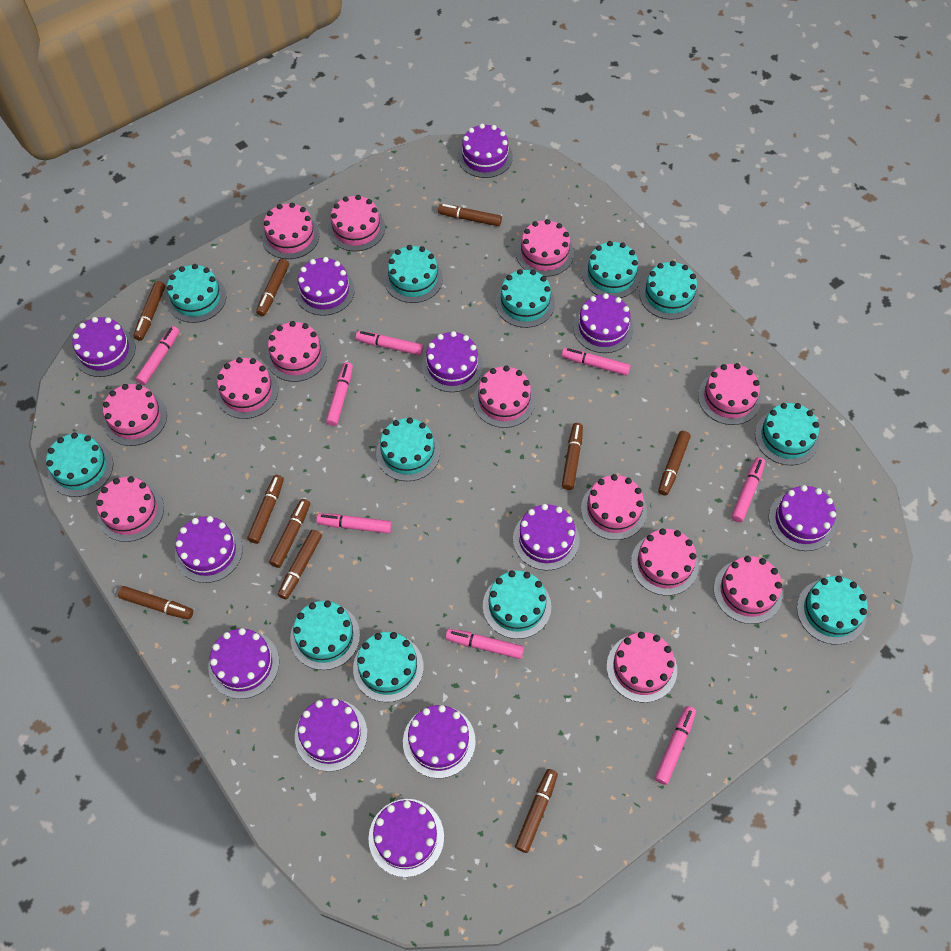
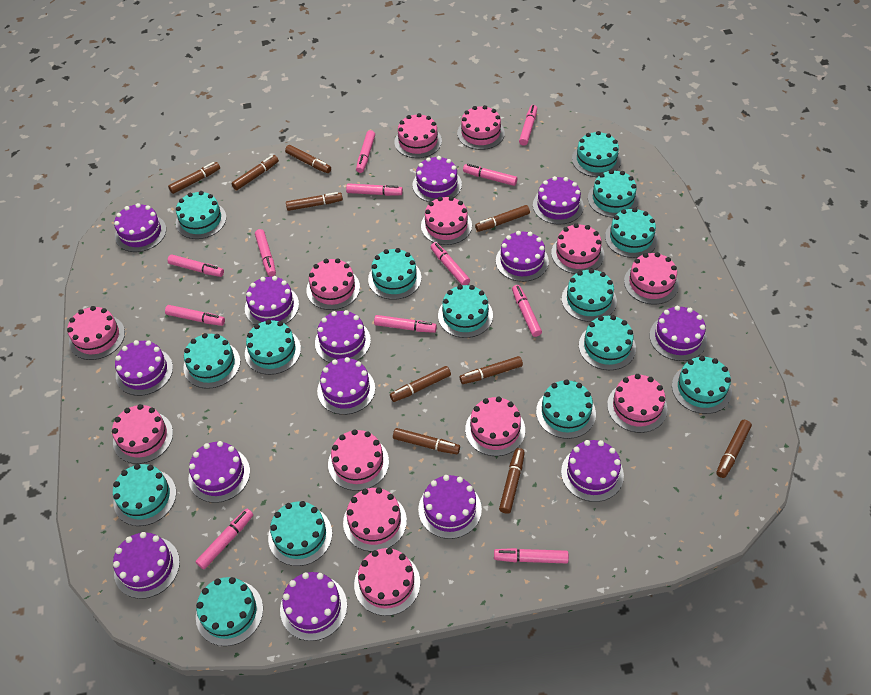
pink marker: 8 -> 12
purple cake: 12 -> 14
turquoise cake: 12 -> 15

